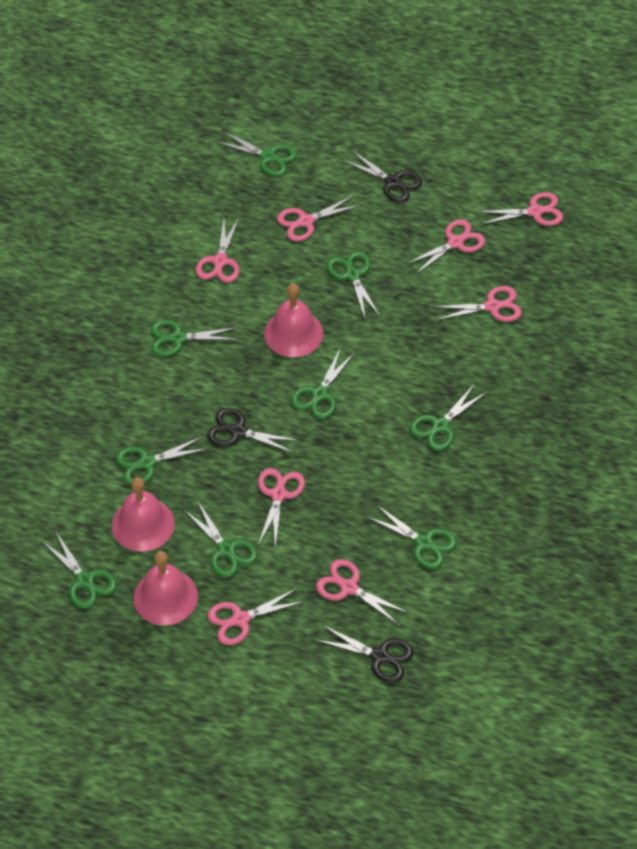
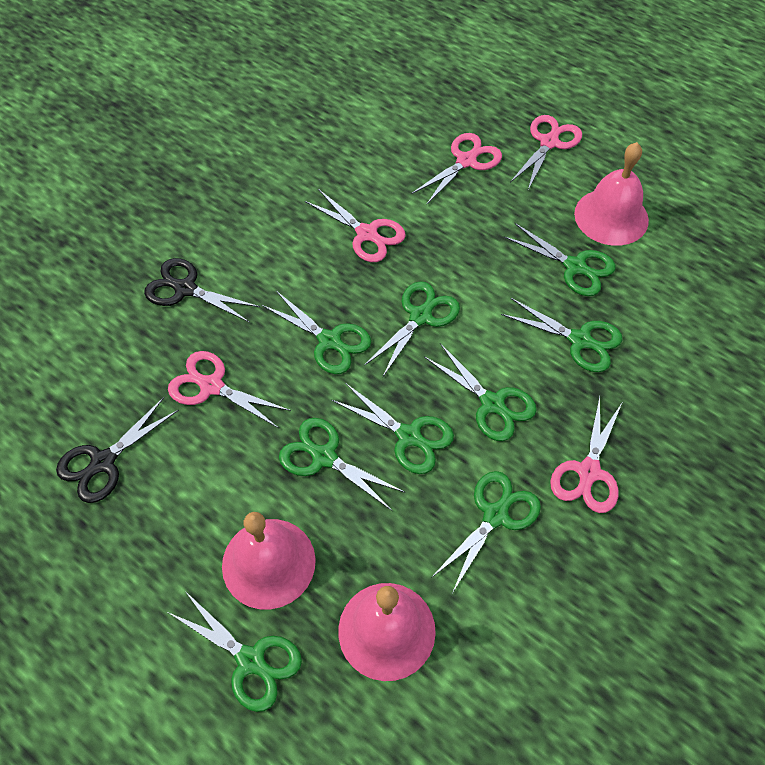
black scissors: 3 -> 2
pink scissors: 8 -> 5

